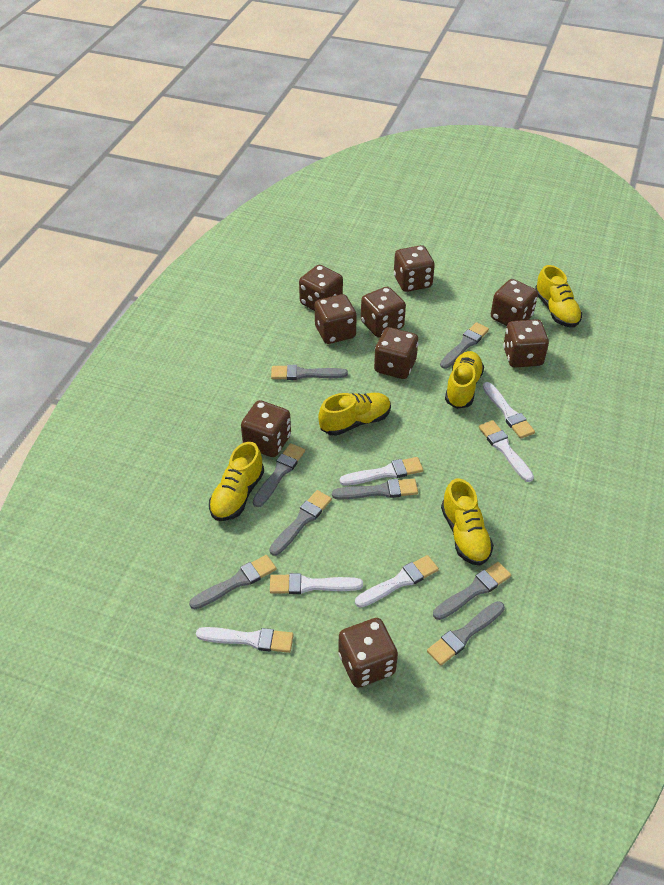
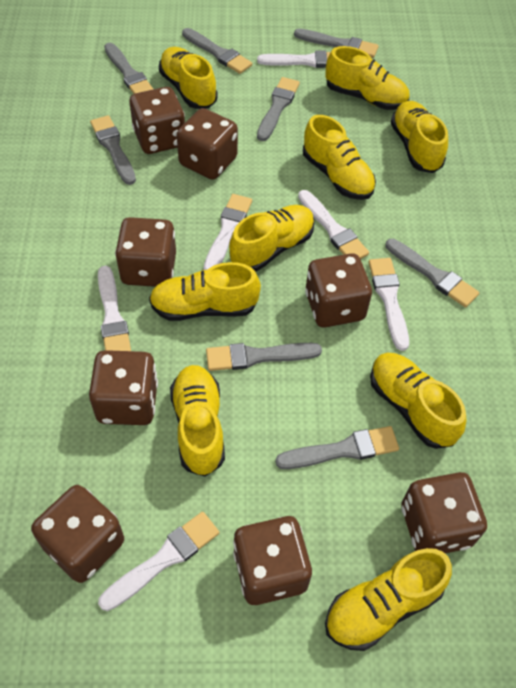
brown dice: 9 -> 8
yellow shoe: 5 -> 9

